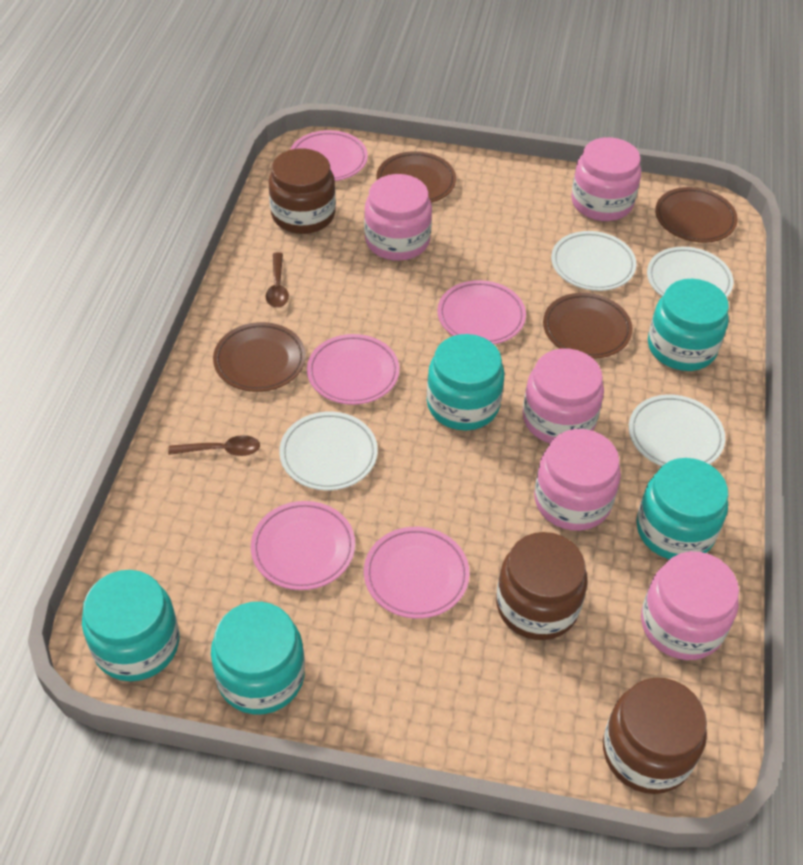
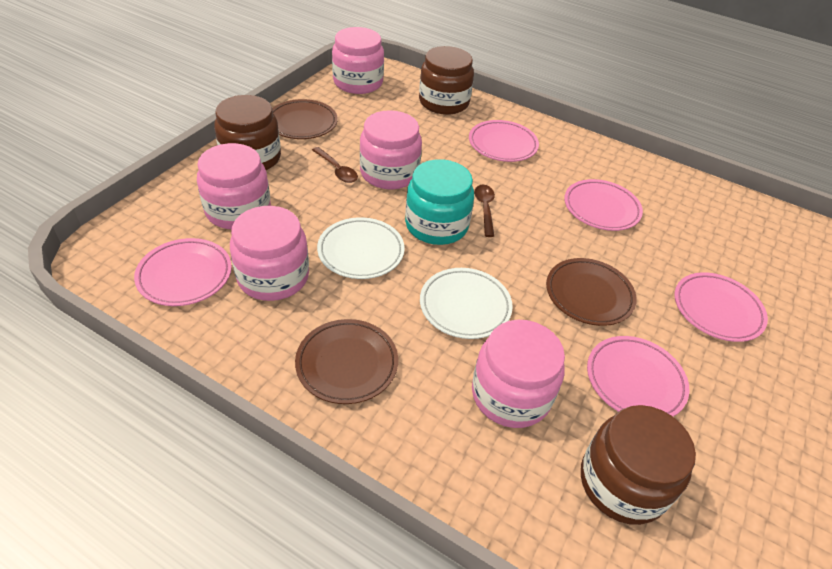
brown plate: 4 -> 3
turquoise jar: 5 -> 1
white plate: 4 -> 2

